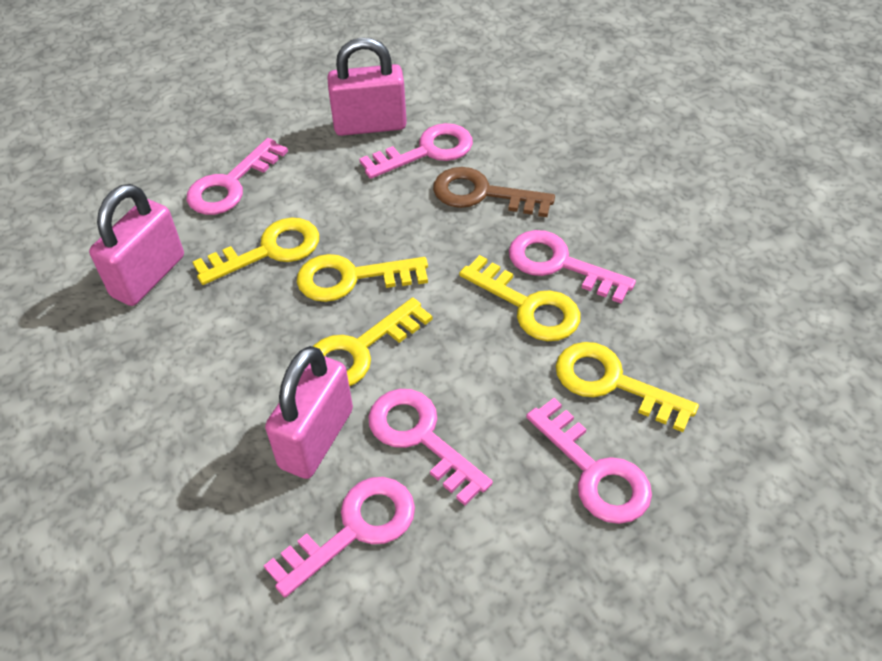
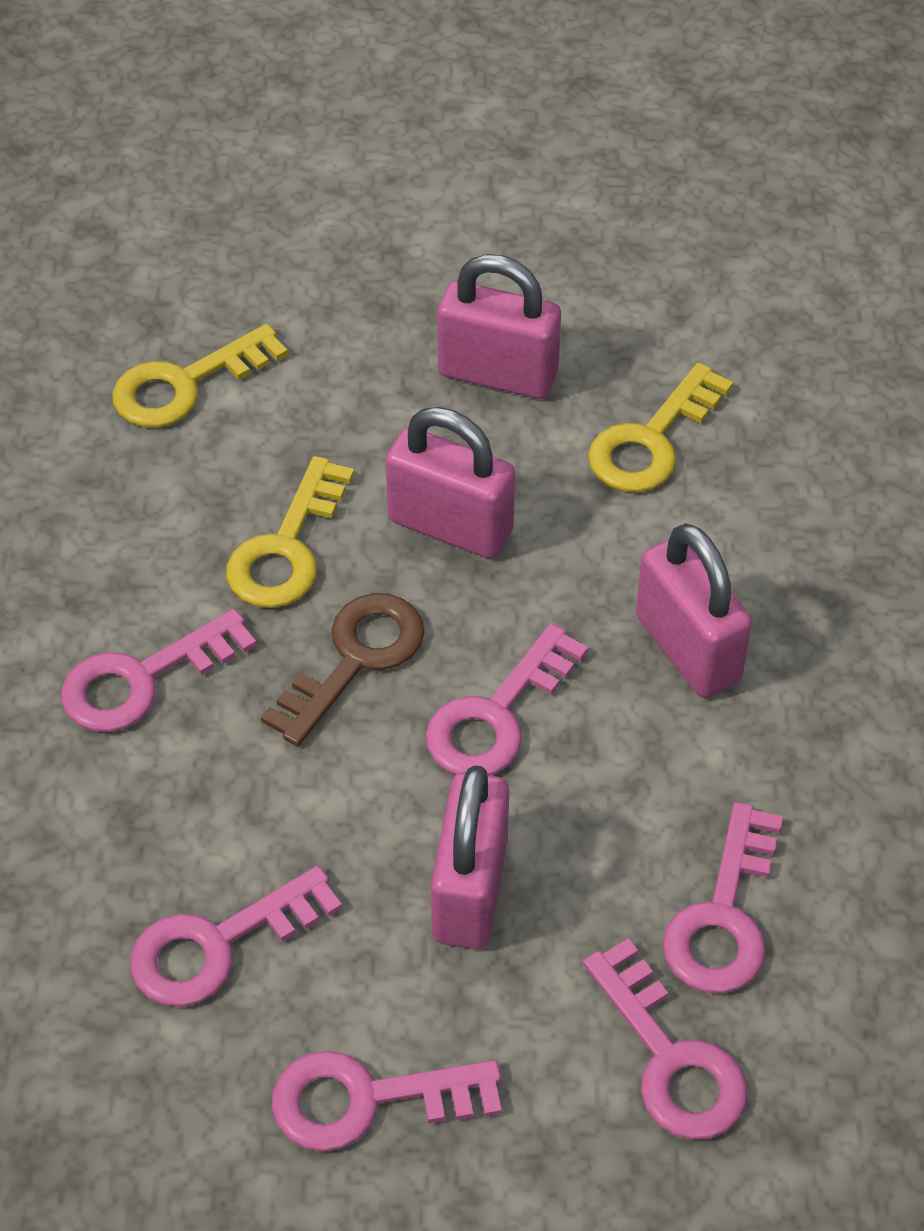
pink padlock: 3 -> 4
yellow key: 5 -> 3

